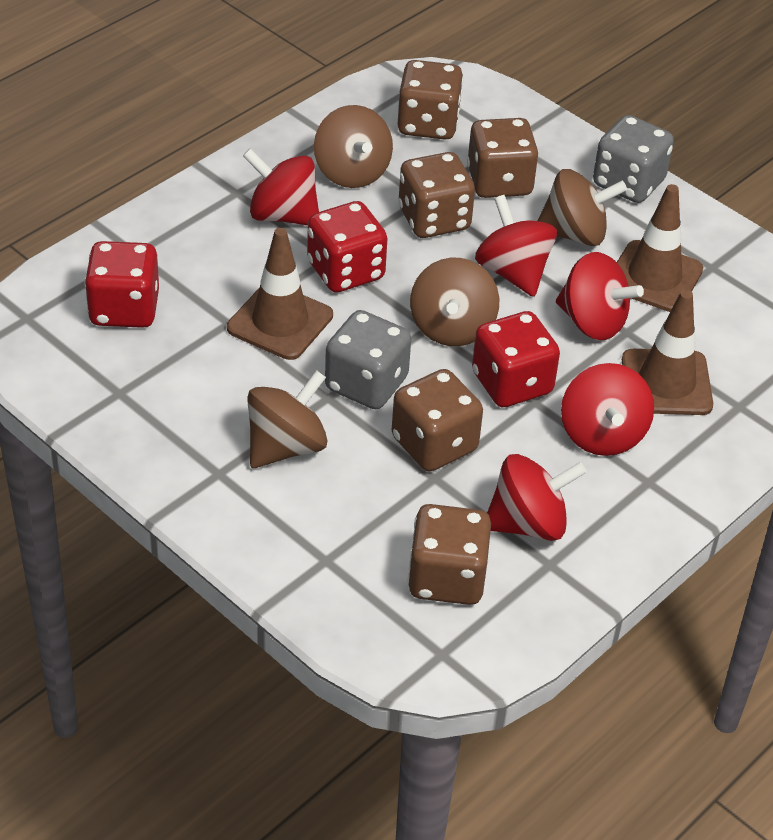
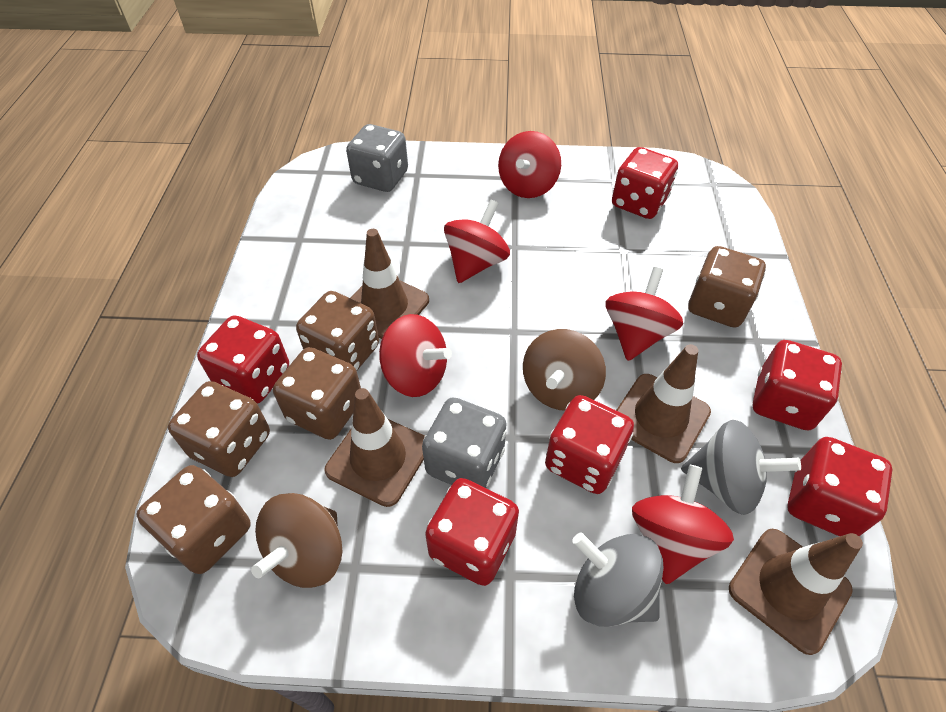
brown spinning top: 4 -> 2
brown traffic cone: 3 -> 4
grey spinning top: 0 -> 2
red dice: 3 -> 6

